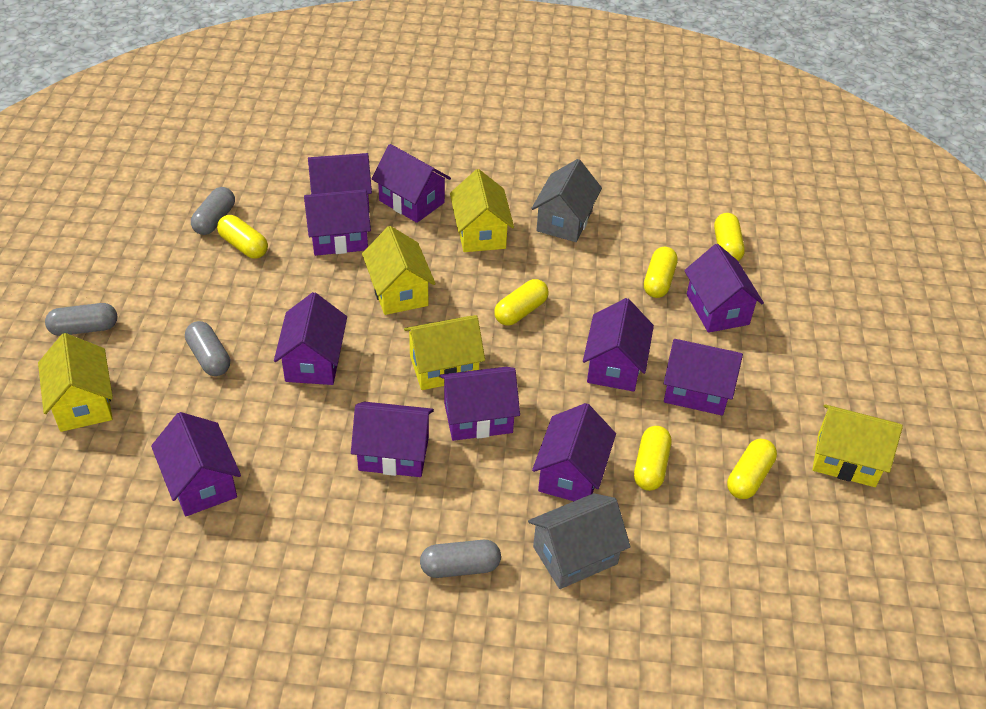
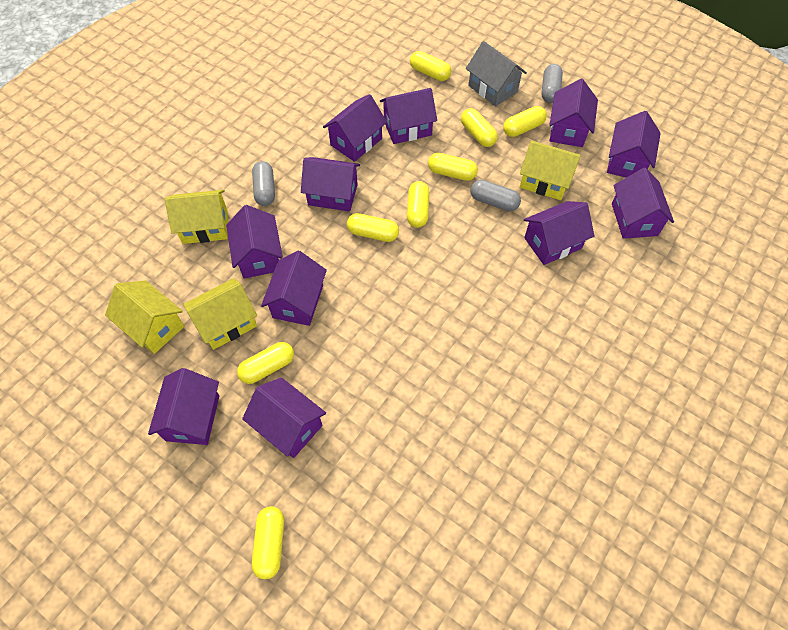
grey capsule: 4 -> 3
grey house: 2 -> 1
yellow capsule: 6 -> 8
yellow house: 5 -> 4

